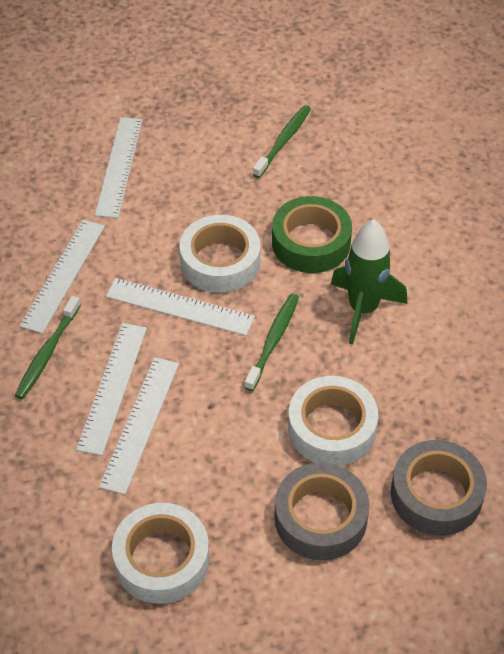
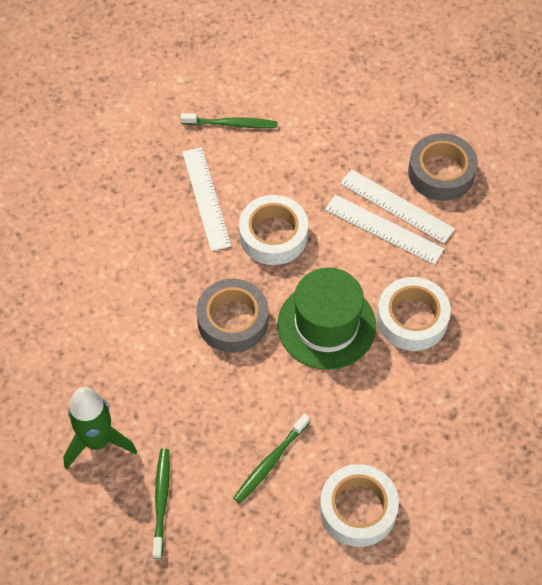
green hat: 0 -> 1
green tape: 1 -> 0
white ruler: 5 -> 3

